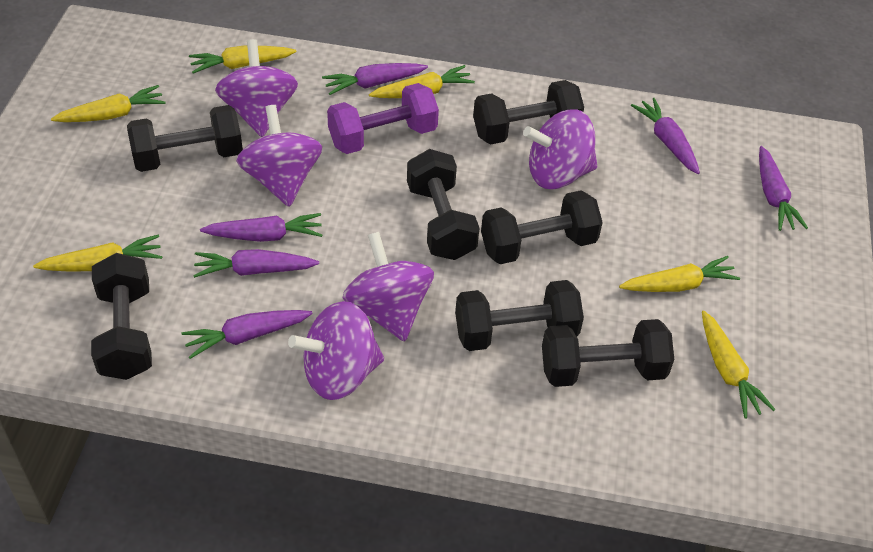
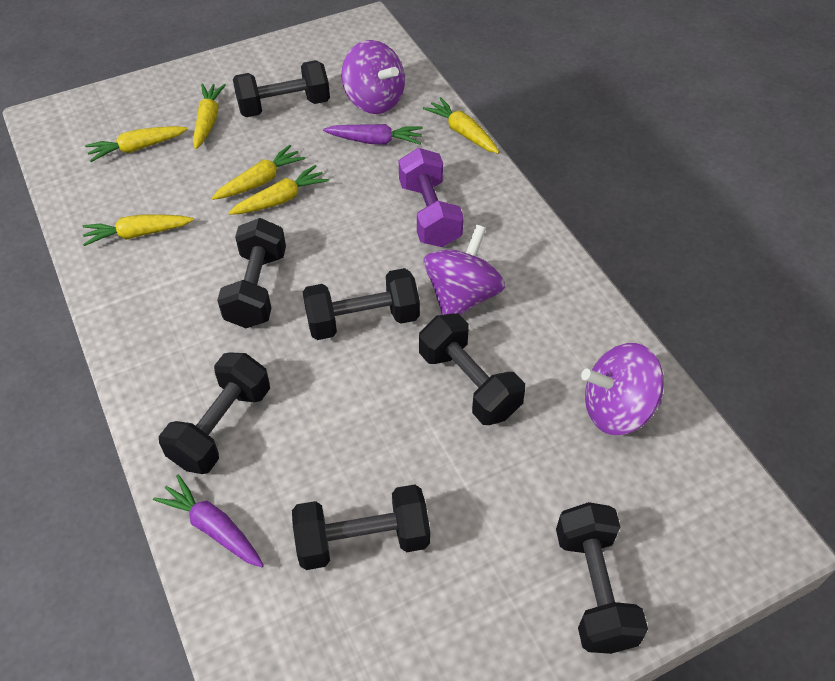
purple carrot: 6 -> 2
purple spinning top: 5 -> 3

